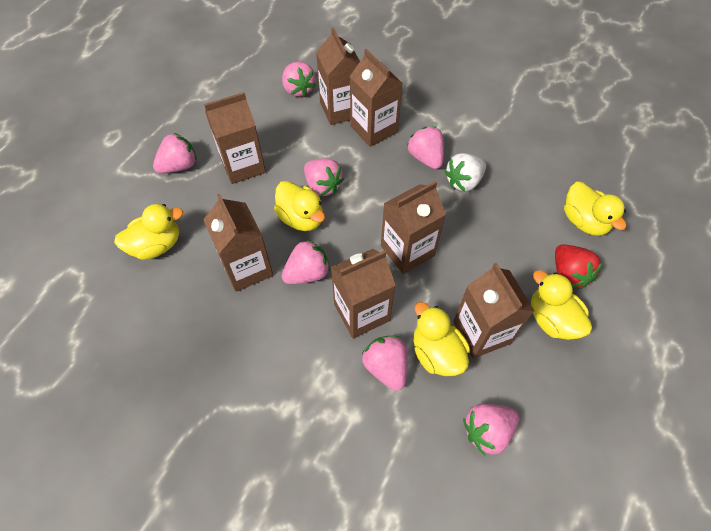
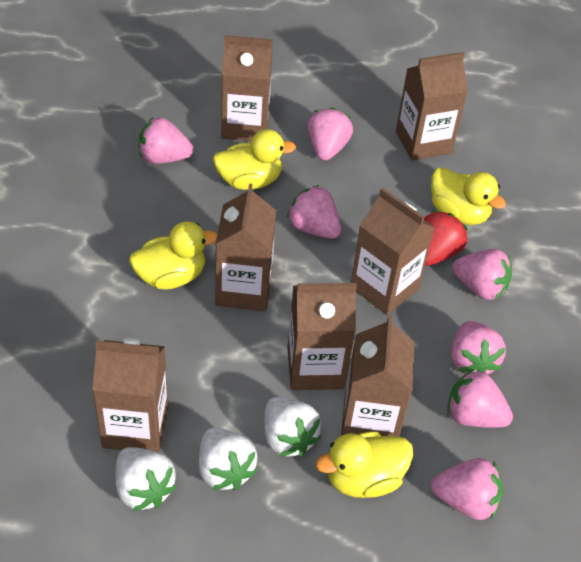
white strawberry: 1 -> 3
yellow duck: 5 -> 4

